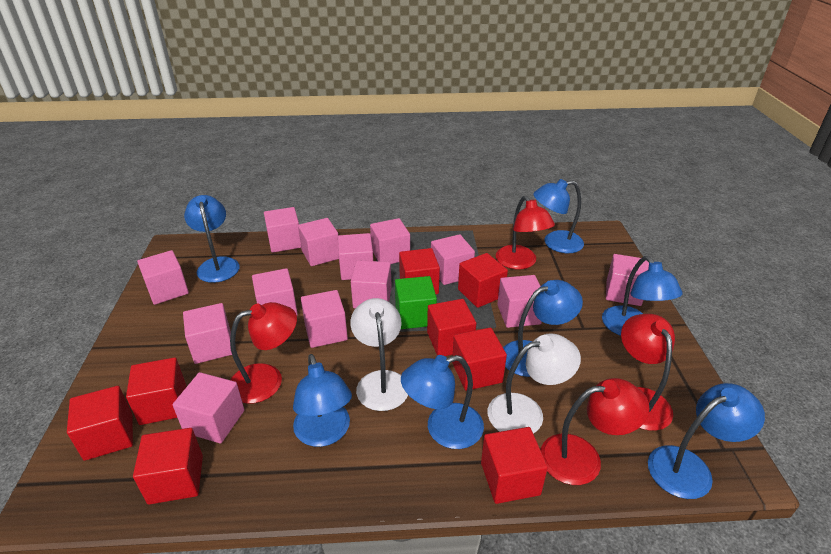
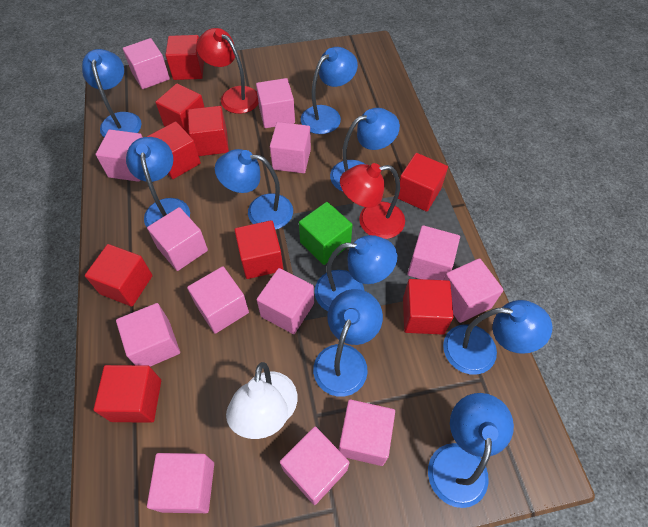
blue lamp: 7 -> 9
red cube: 8 -> 9
red lamp: 4 -> 2
white lamp: 2 -> 1

